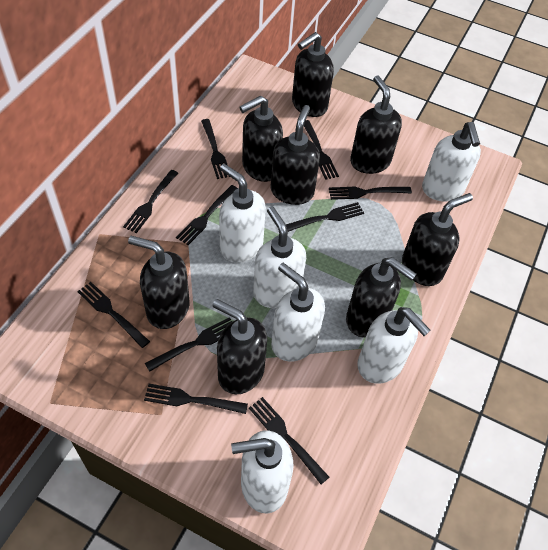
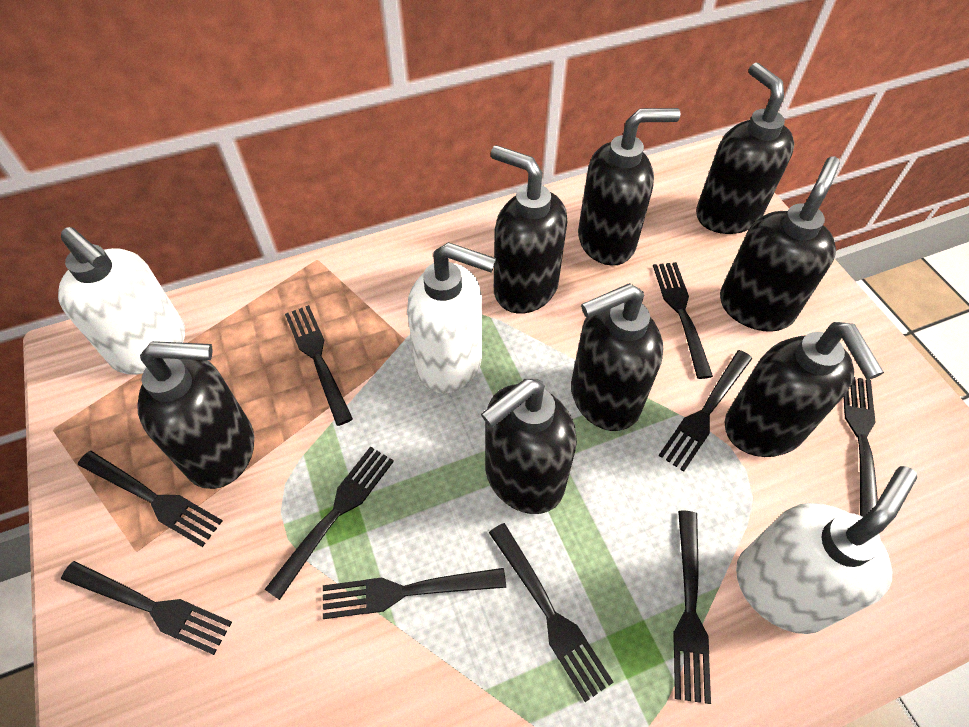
white soap dispenser: 6 -> 3

